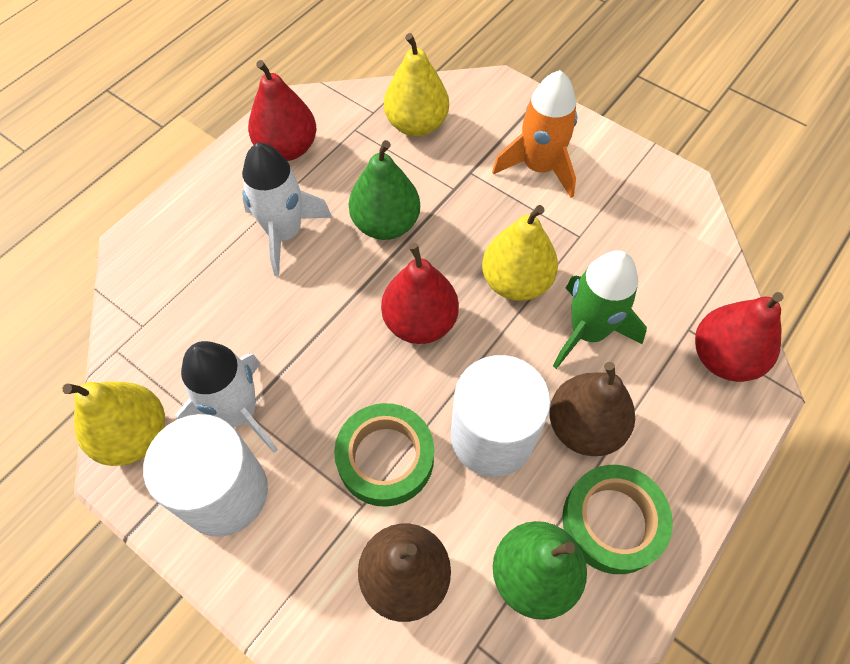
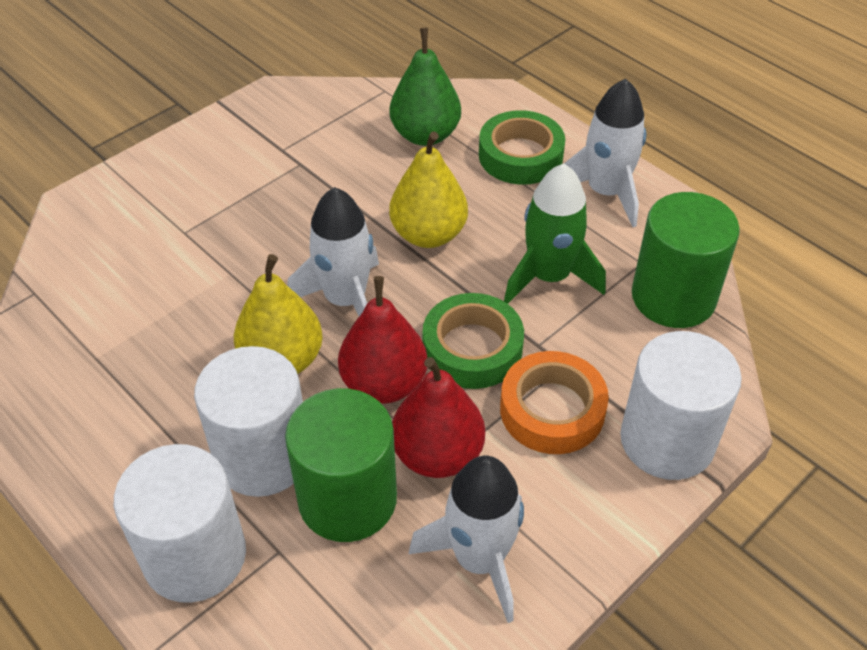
brown pear: 2 -> 0
green cylinder: 0 -> 2
green pear: 2 -> 1
orange rocket: 1 -> 0
orange tape: 0 -> 1
red pear: 3 -> 2
white cylinder: 2 -> 3
white rocket: 2 -> 3
yellow pear: 3 -> 2

